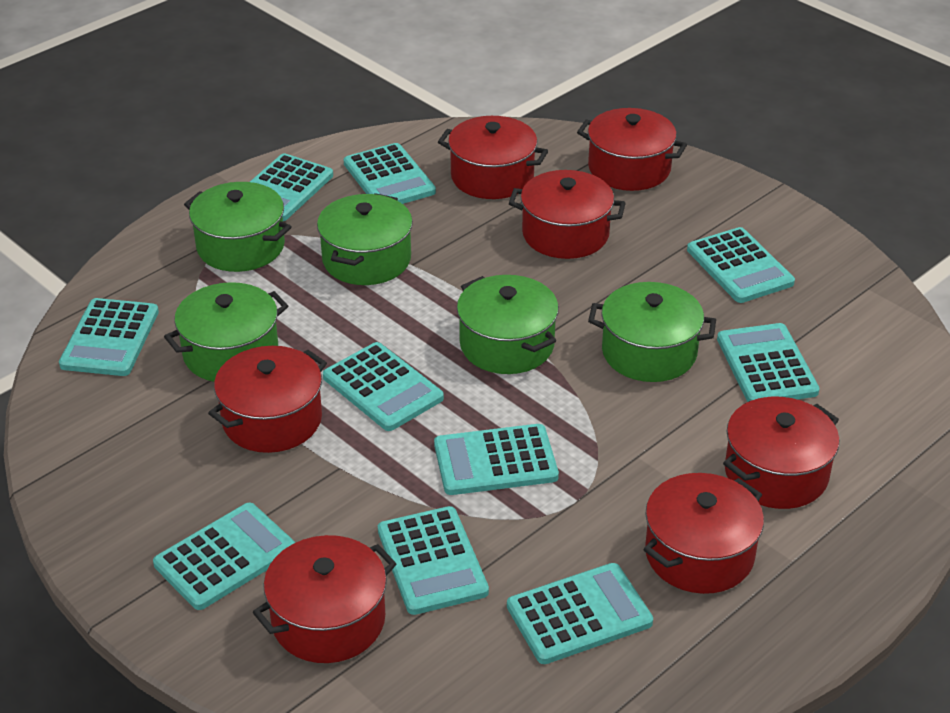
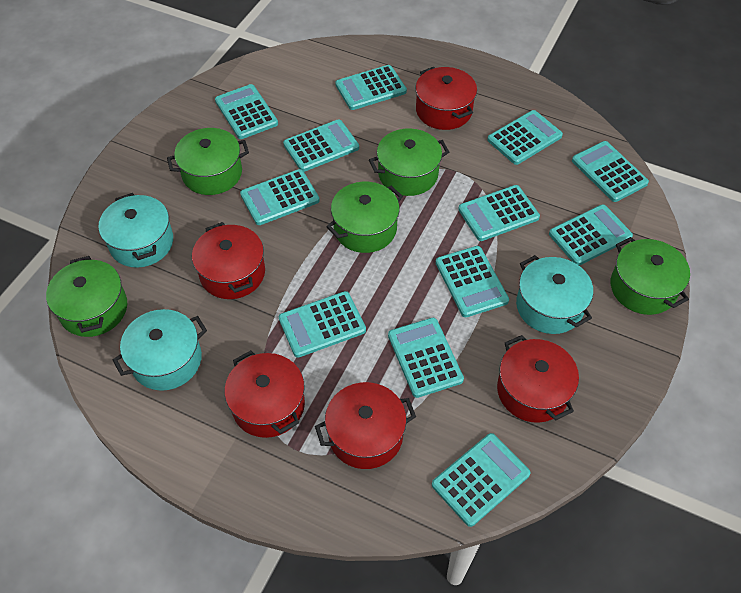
red pot: 7 -> 5
turquoise calculator: 10 -> 12
turquoise pot: 0 -> 3

